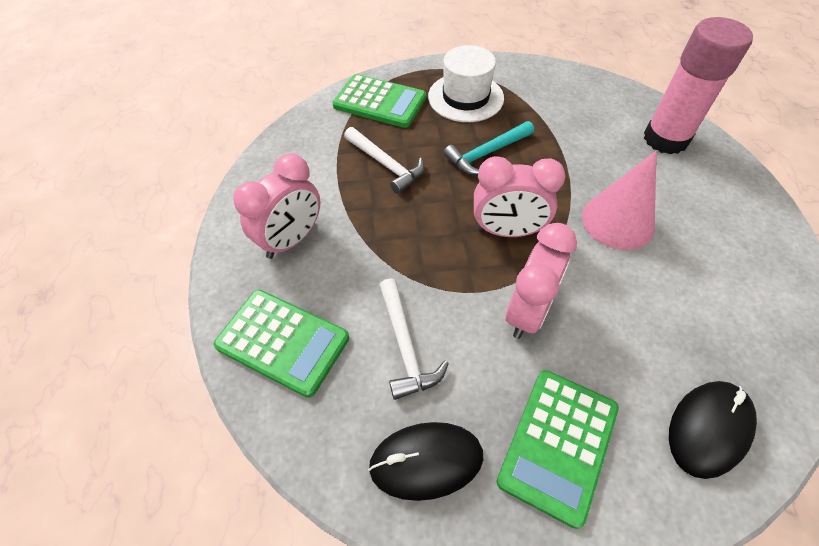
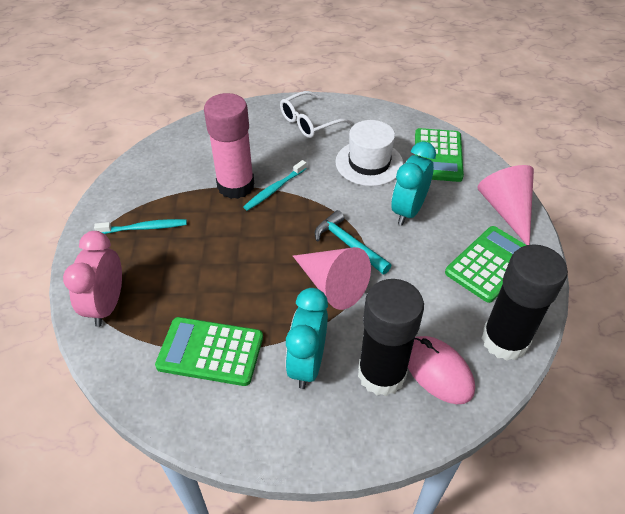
black glue stick: 0 -> 2
black mouse: 2 -> 0
pink clock: 3 -> 1
pink cone: 1 -> 2
pink mouse: 0 -> 1
turquoise clock: 0 -> 2
turquoise toothbrush: 0 -> 2
white glasses: 0 -> 1
white hammer: 2 -> 0

